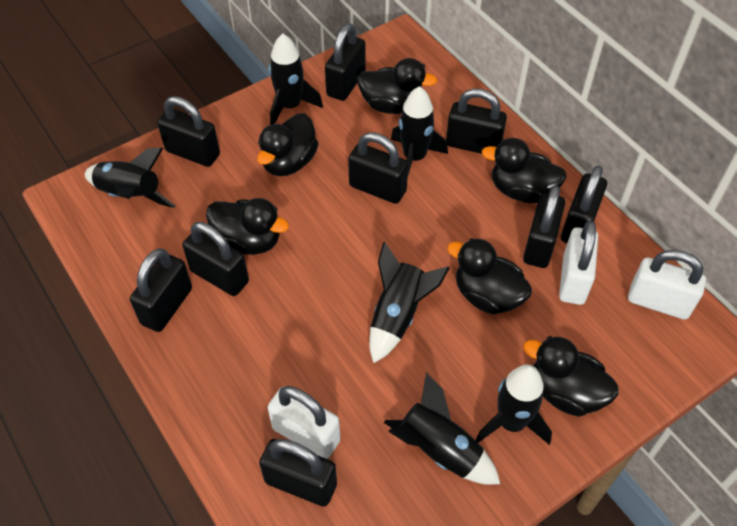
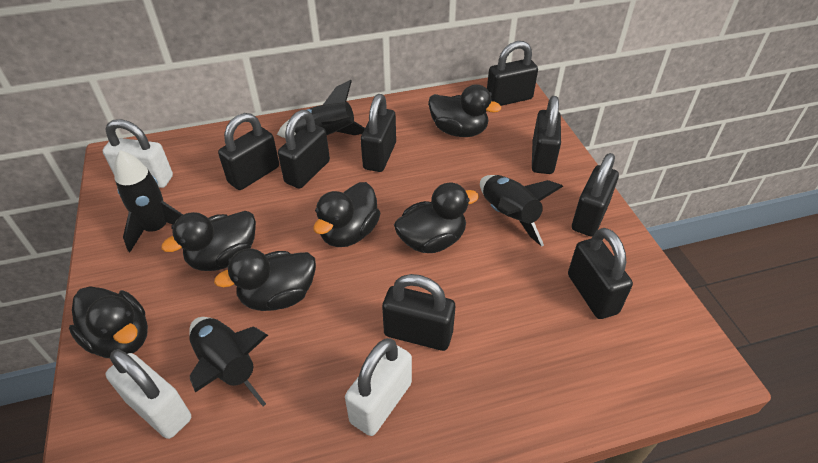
black padlock: 9 -> 8
black rocket: 6 -> 4

